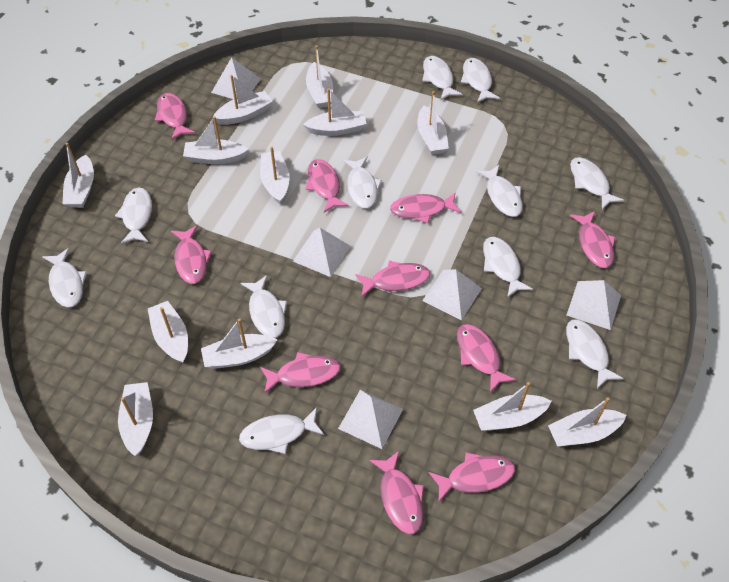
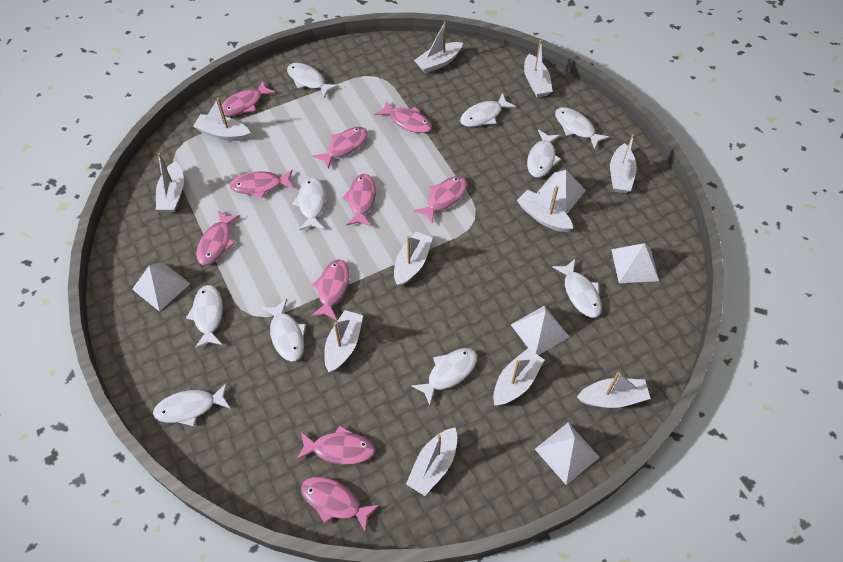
white boat: 12 -> 11
white fish: 11 -> 10

